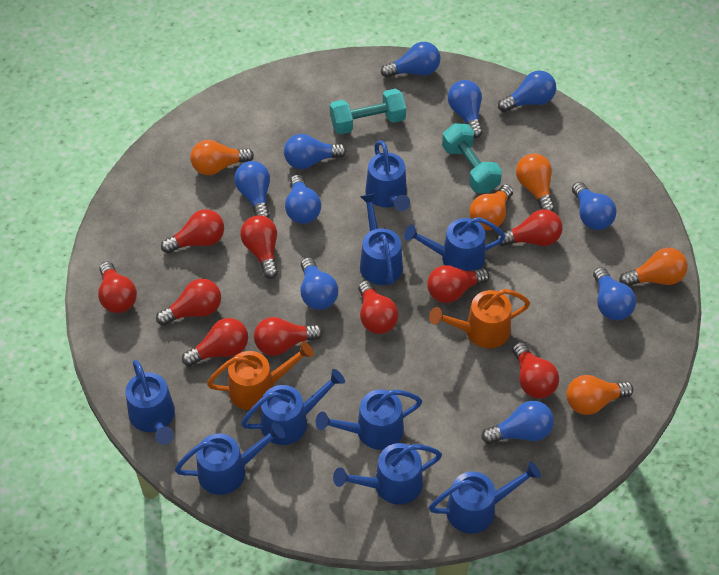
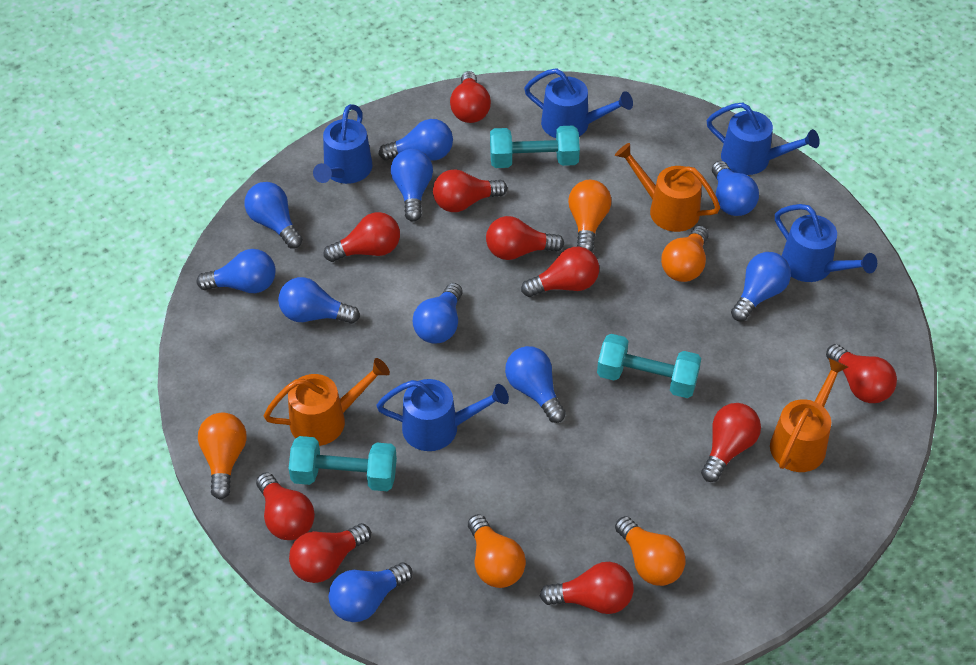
blue watering can: 9 -> 5
orange watering can: 2 -> 3
turquoise dumbbell: 2 -> 3

